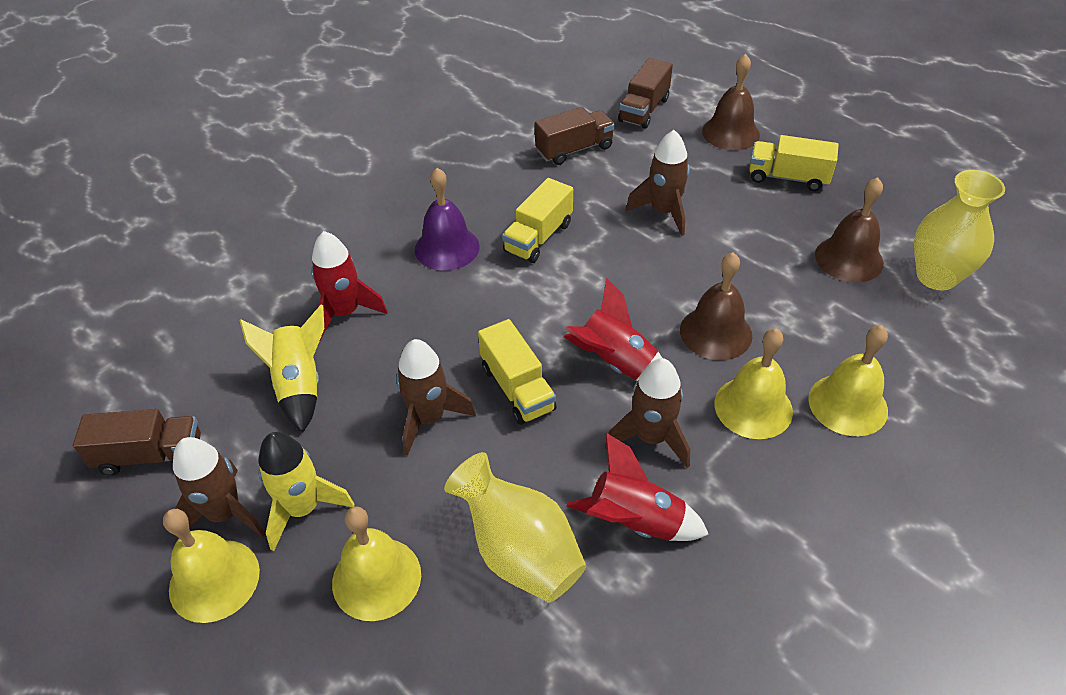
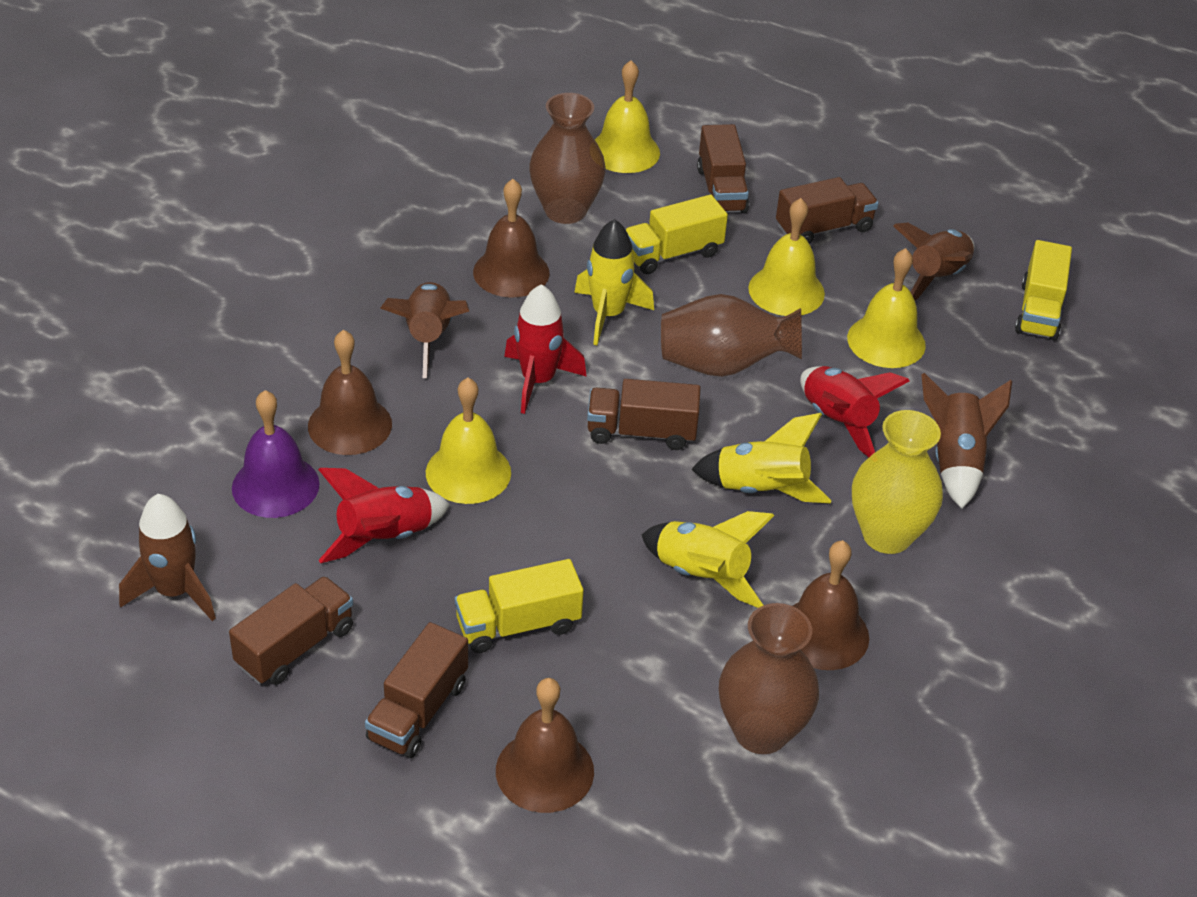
brown bell: 3 -> 4
brown truck: 3 -> 5
brown vase: 0 -> 3
yellow rocket: 2 -> 3
yellow vase: 2 -> 1

